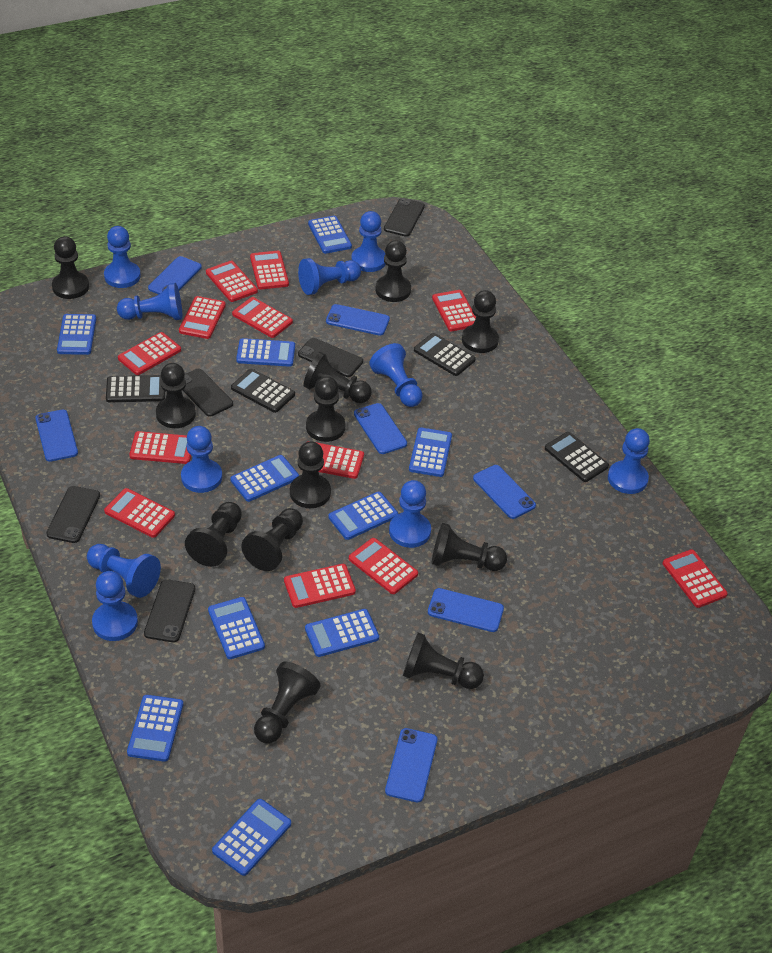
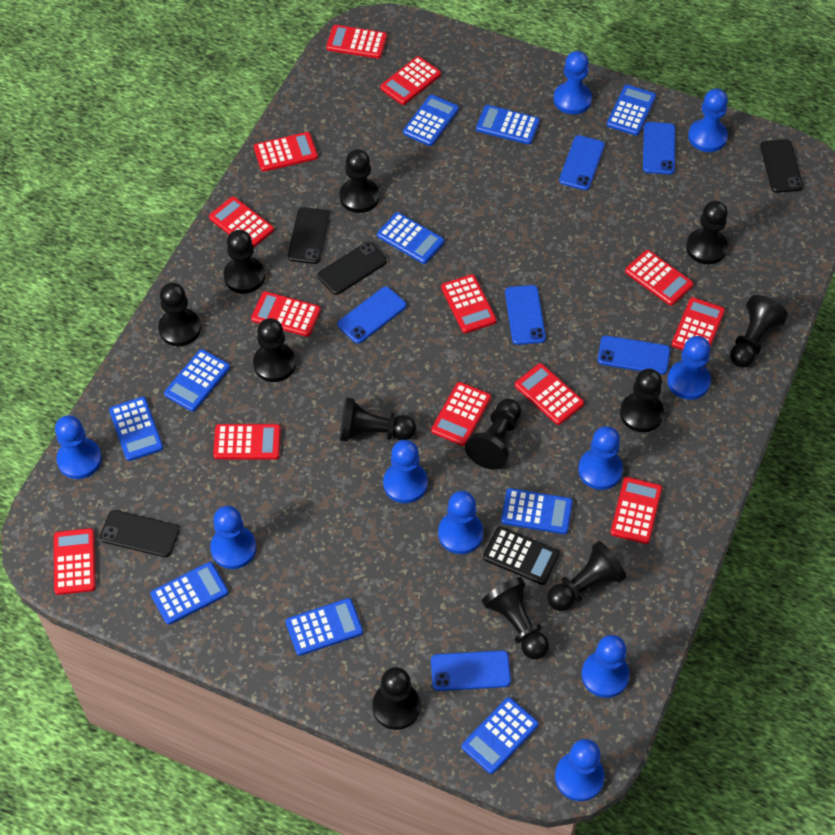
black calculator: 4 -> 1
black phone: 5 -> 4
blue phone: 7 -> 6
red calculator: 12 -> 13

